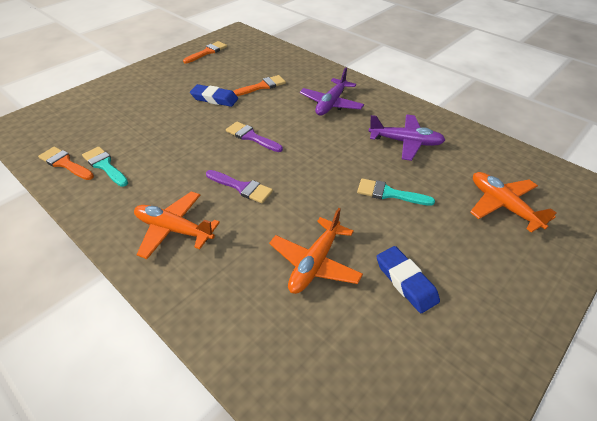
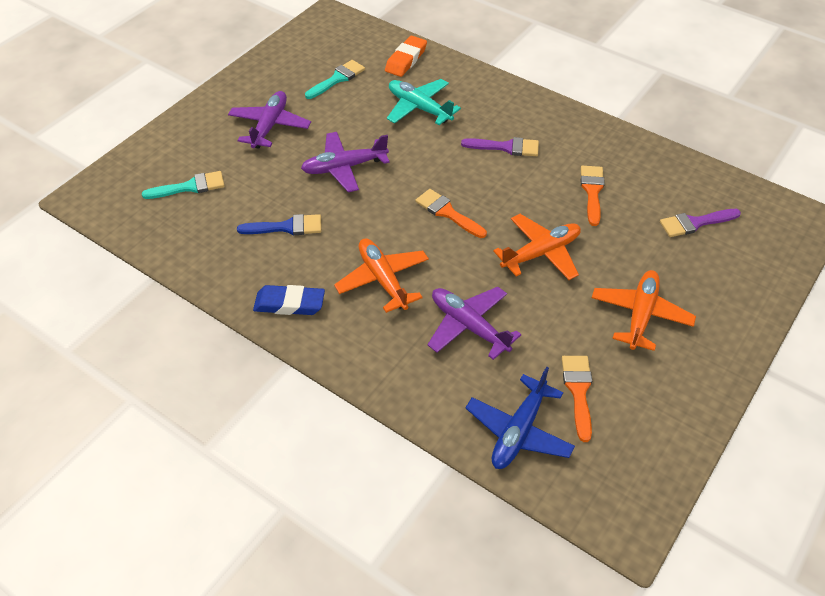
blue brush: 0 -> 1
blue eraser: 2 -> 1
blue plane: 0 -> 1
orange eraser: 0 -> 1
purple plane: 2 -> 3
turquoise plane: 0 -> 1

